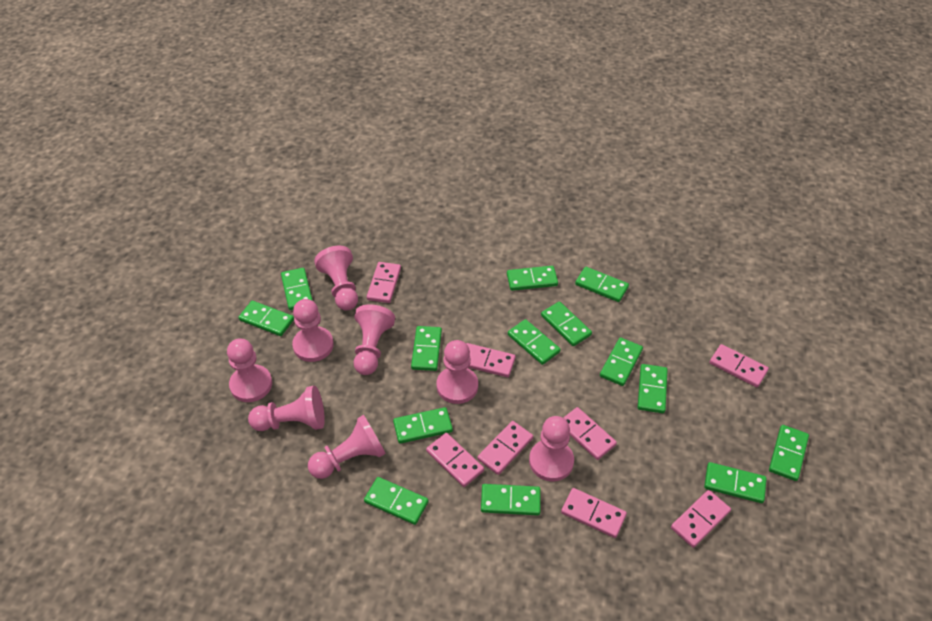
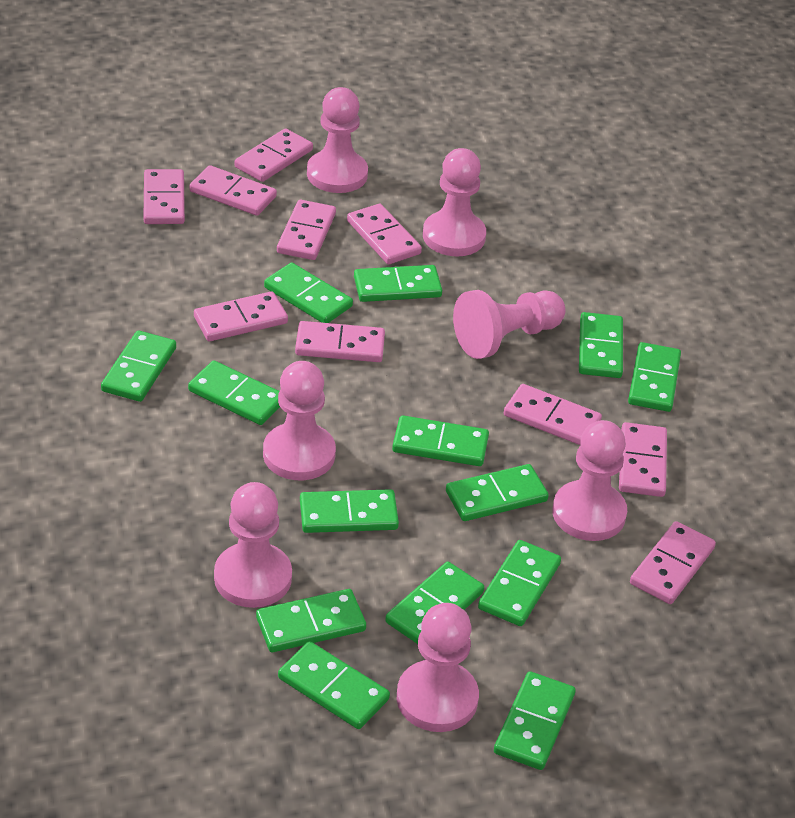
pink domino: 8 -> 10
pink pawn: 8 -> 7

